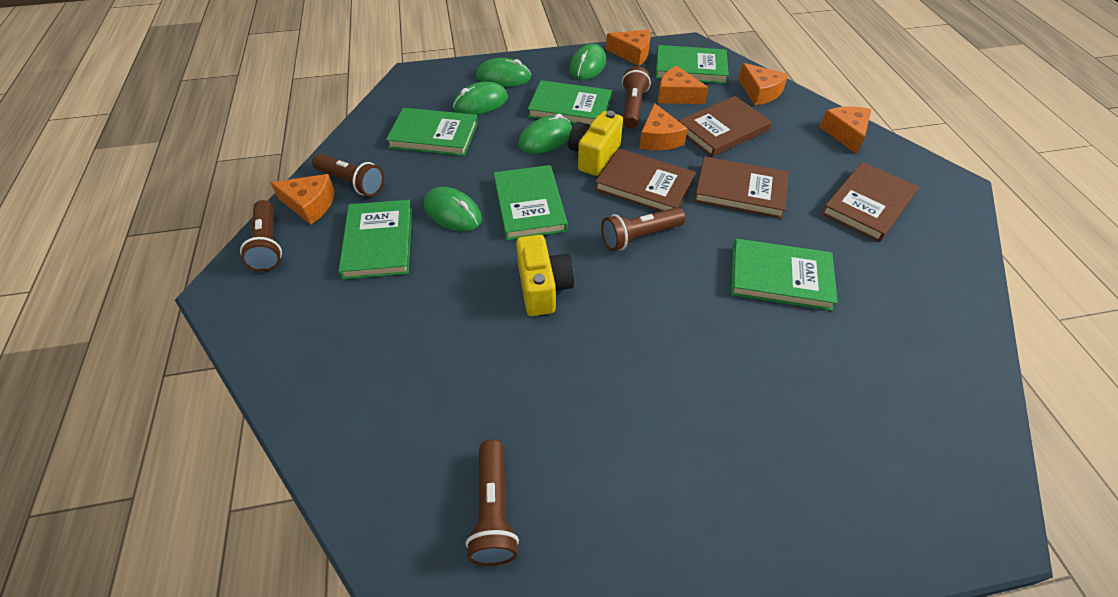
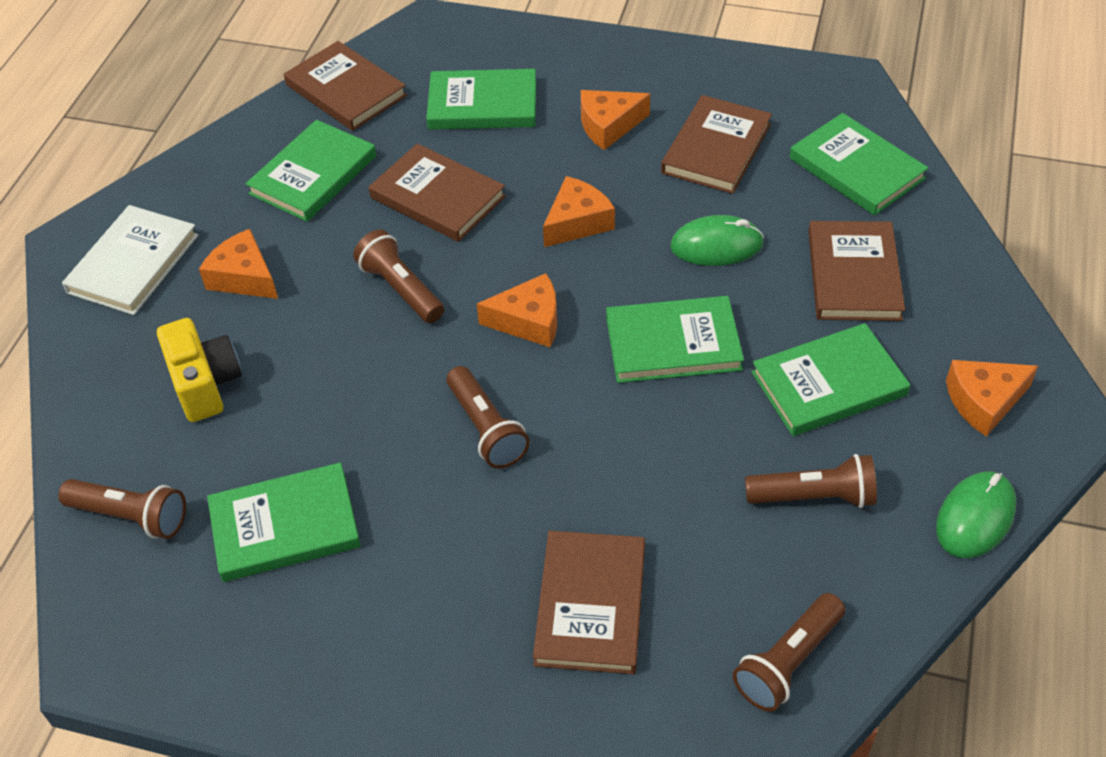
brown book: 4 -> 5
green mouse: 5 -> 2
orange cheese: 6 -> 5
white book: 0 -> 1
yellow camera: 2 -> 1

